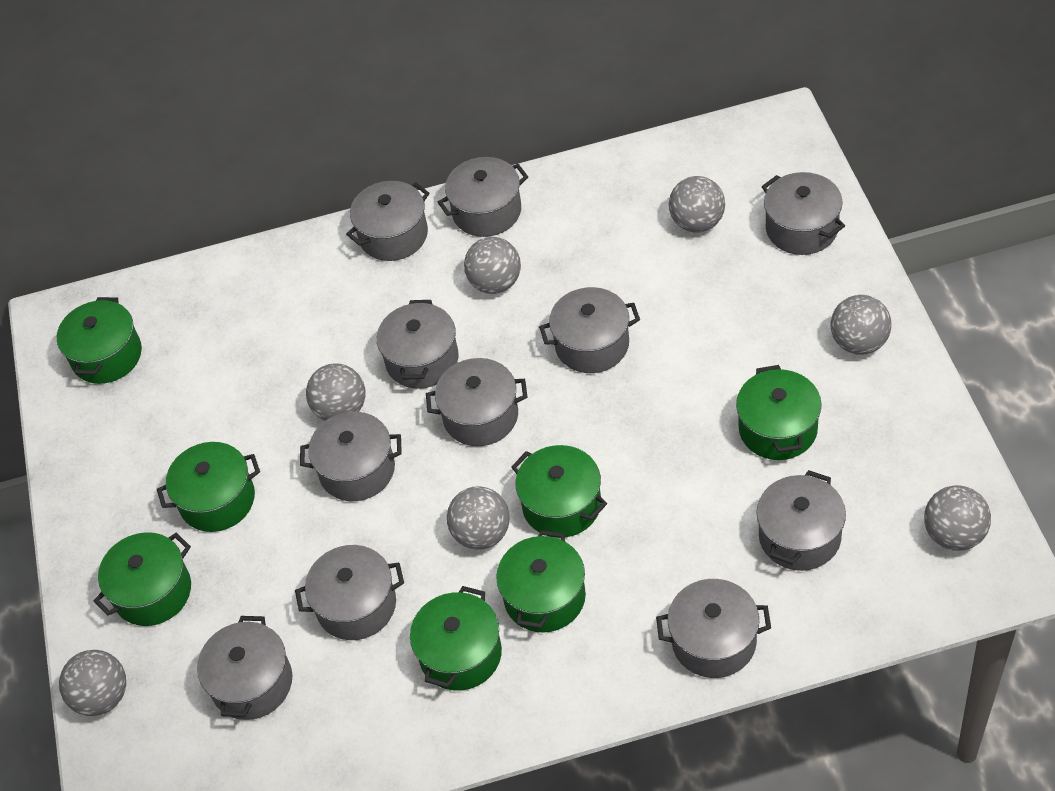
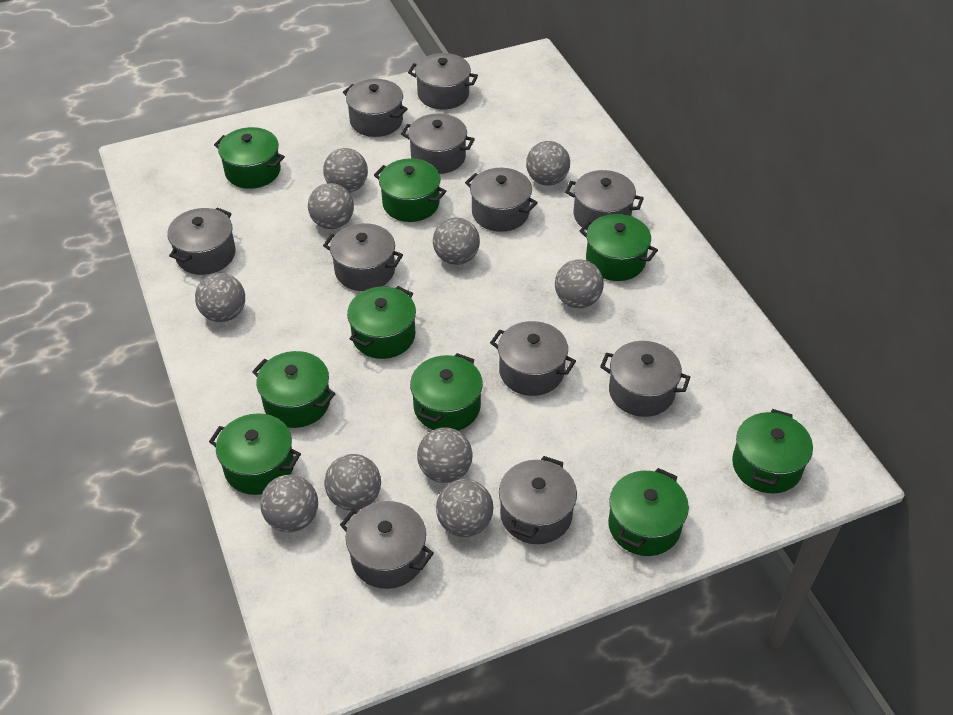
green pot: 7 -> 9
grey ball: 7 -> 10

